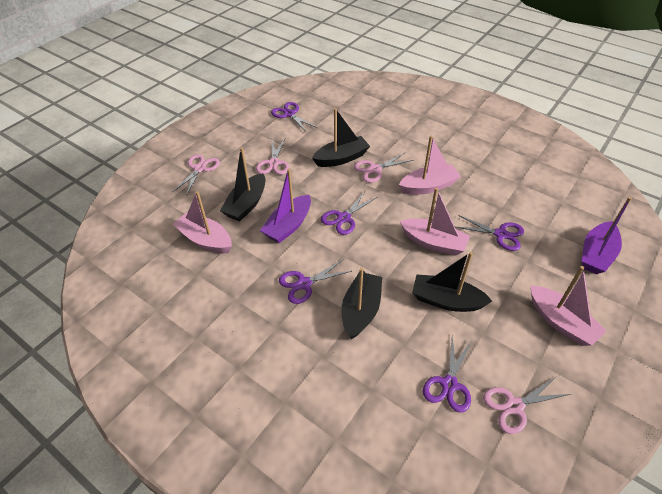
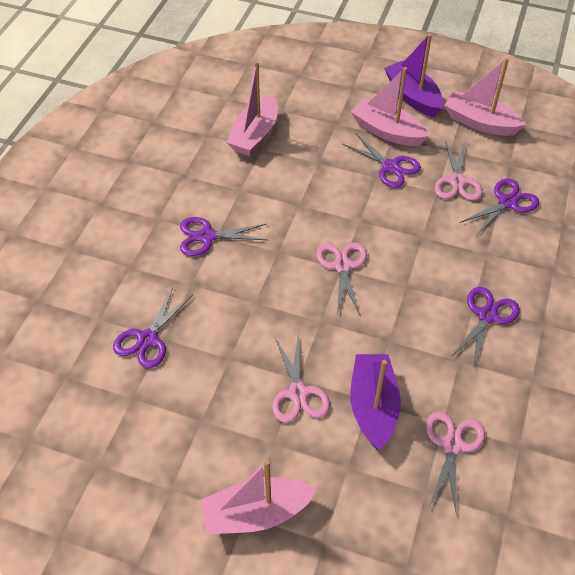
black boat: 4 -> 0

